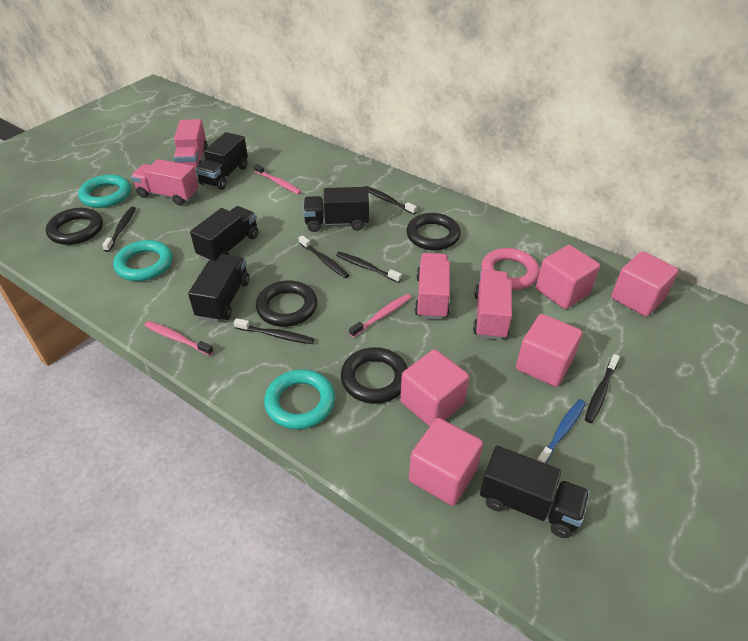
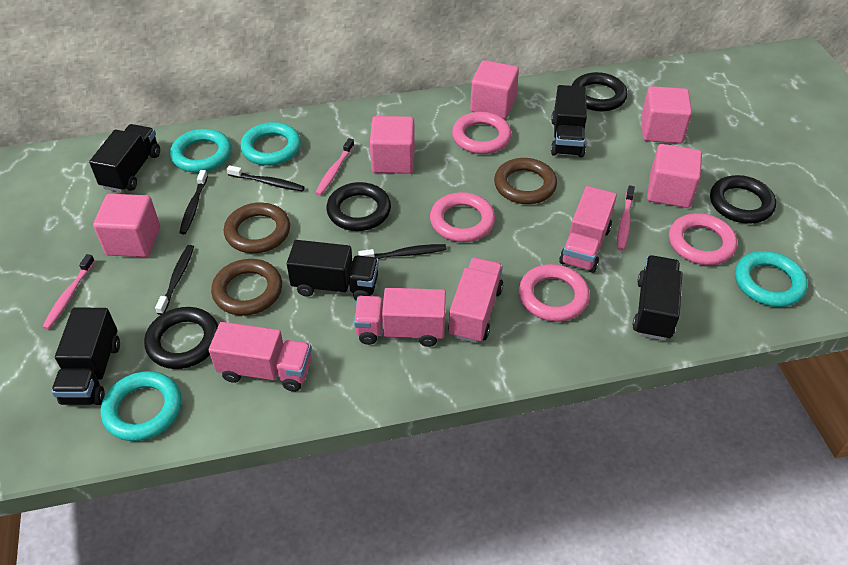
black toothbrush: 6 -> 4
blue toothbrush: 1 -> 0
brown ring: 0 -> 3
pink ring: 1 -> 4
turquoise ring: 3 -> 4

